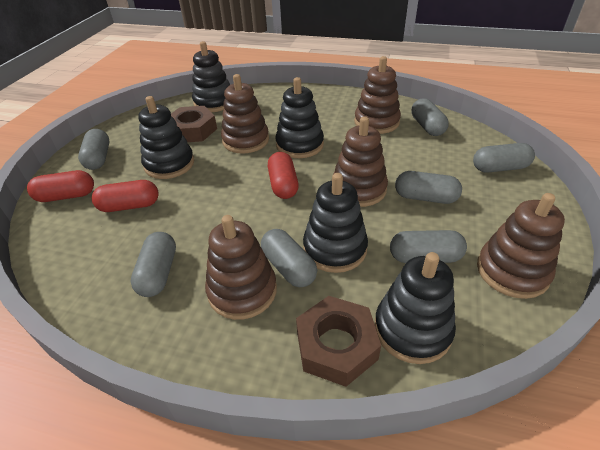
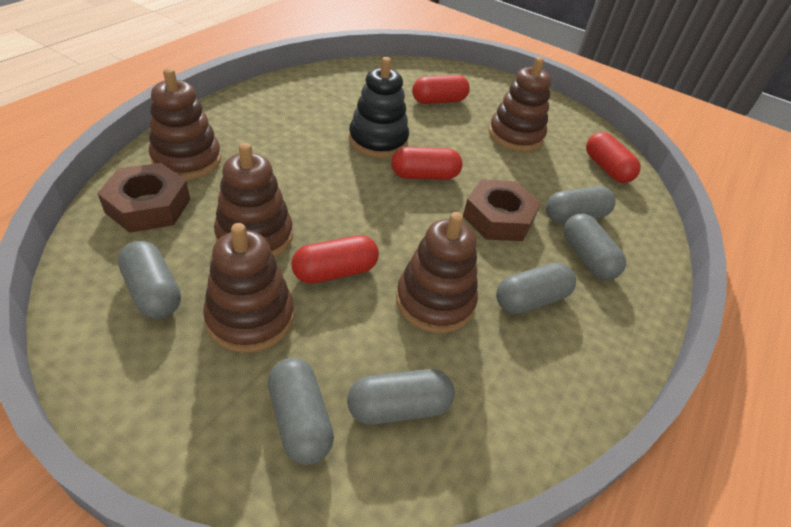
black stacking toy: 5 -> 1
grey capsule: 7 -> 6
red capsule: 3 -> 4

